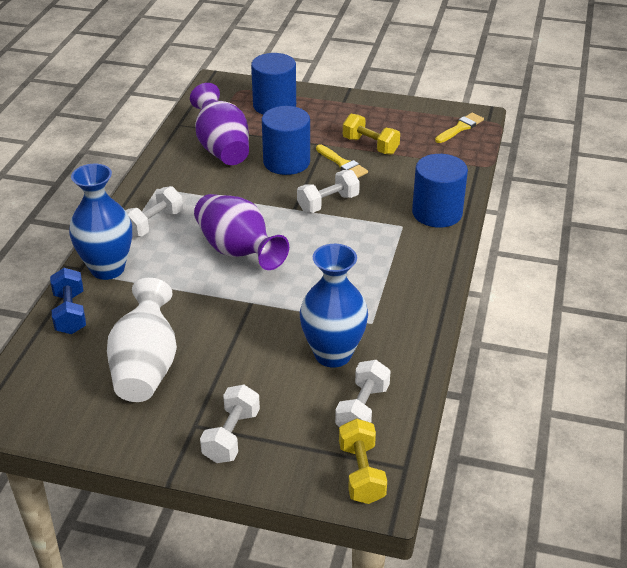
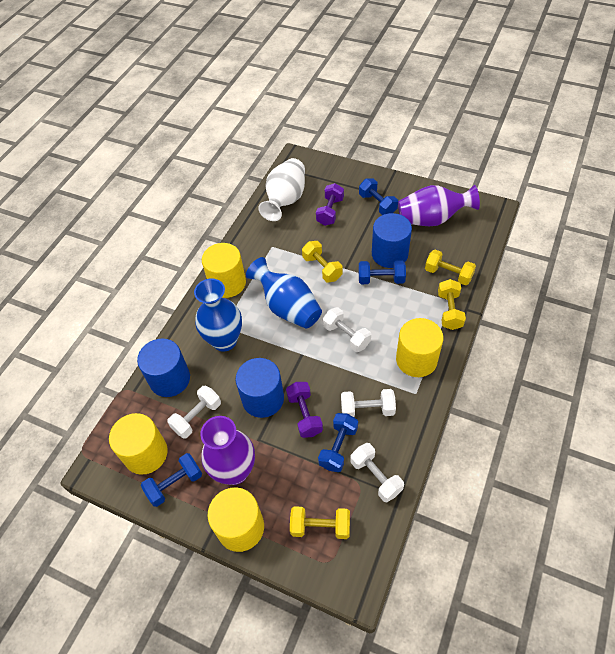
blue dumbbell: 1 -> 4
purple dumbbell: 0 -> 2
yellow brush: 2 -> 0
yellow cylinder: 0 -> 4
yellow dumbbell: 2 -> 4

